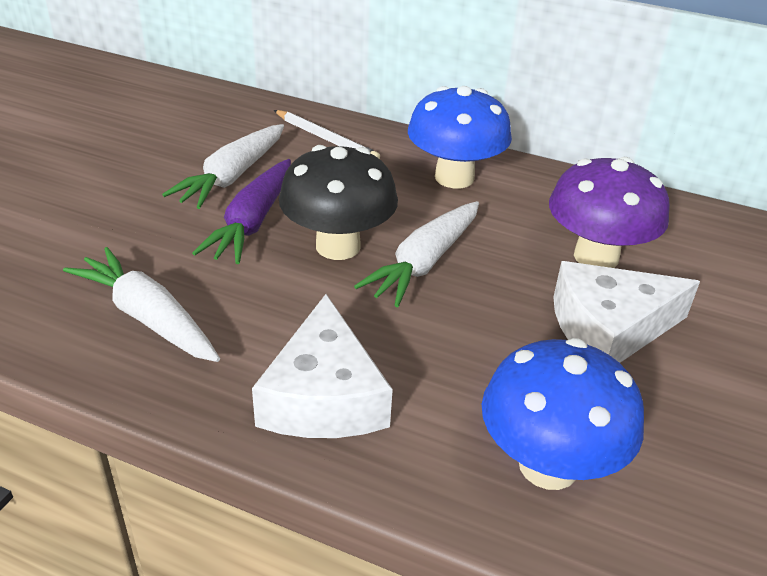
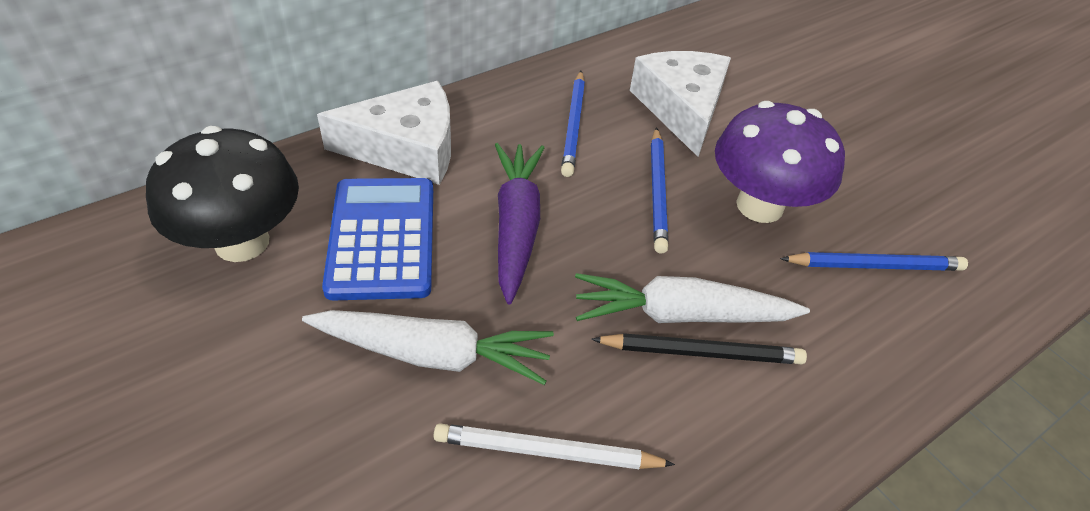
black pencil: 0 -> 1
blue calculator: 0 -> 1
blue mushroom: 2 -> 0
blue pencil: 0 -> 3
white carrot: 3 -> 2

